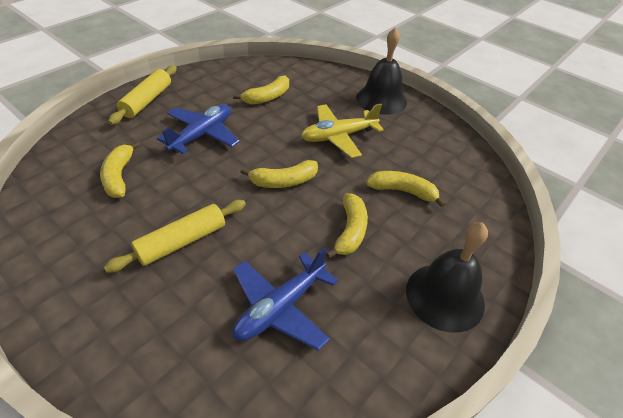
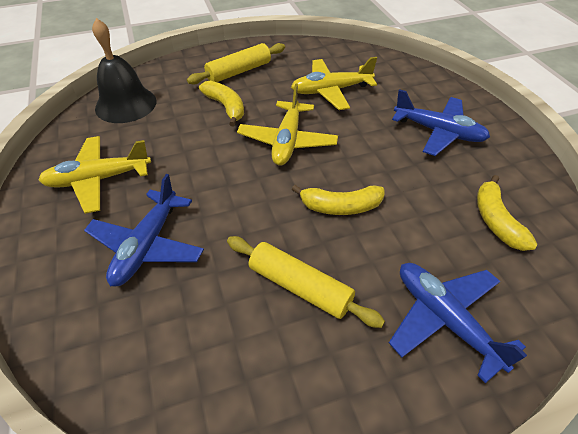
black bell: 2 -> 1
blue plane: 2 -> 3
yellow banana: 5 -> 3
yellow plane: 1 -> 3

